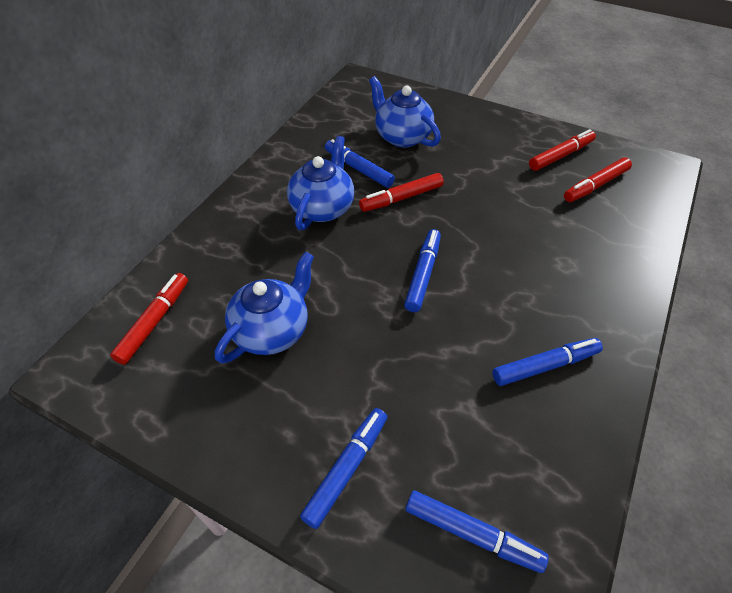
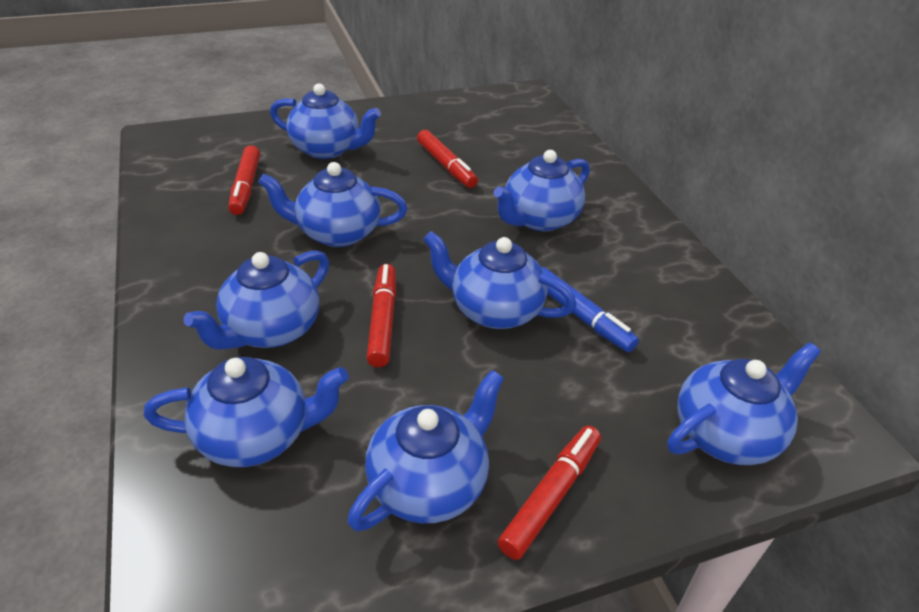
blue marker: 5 -> 1
blue teapot: 3 -> 8

